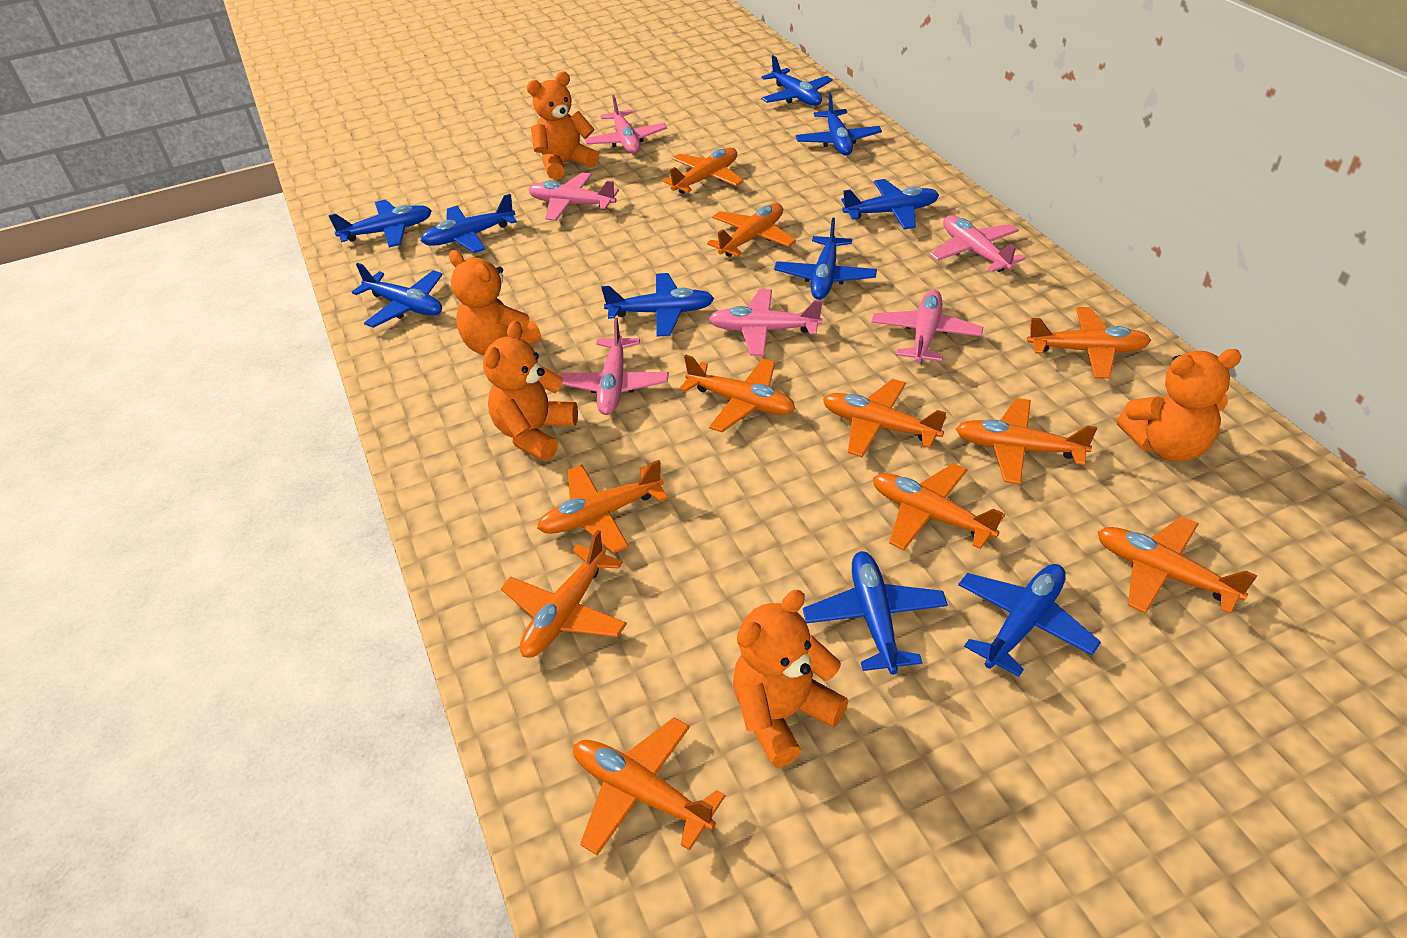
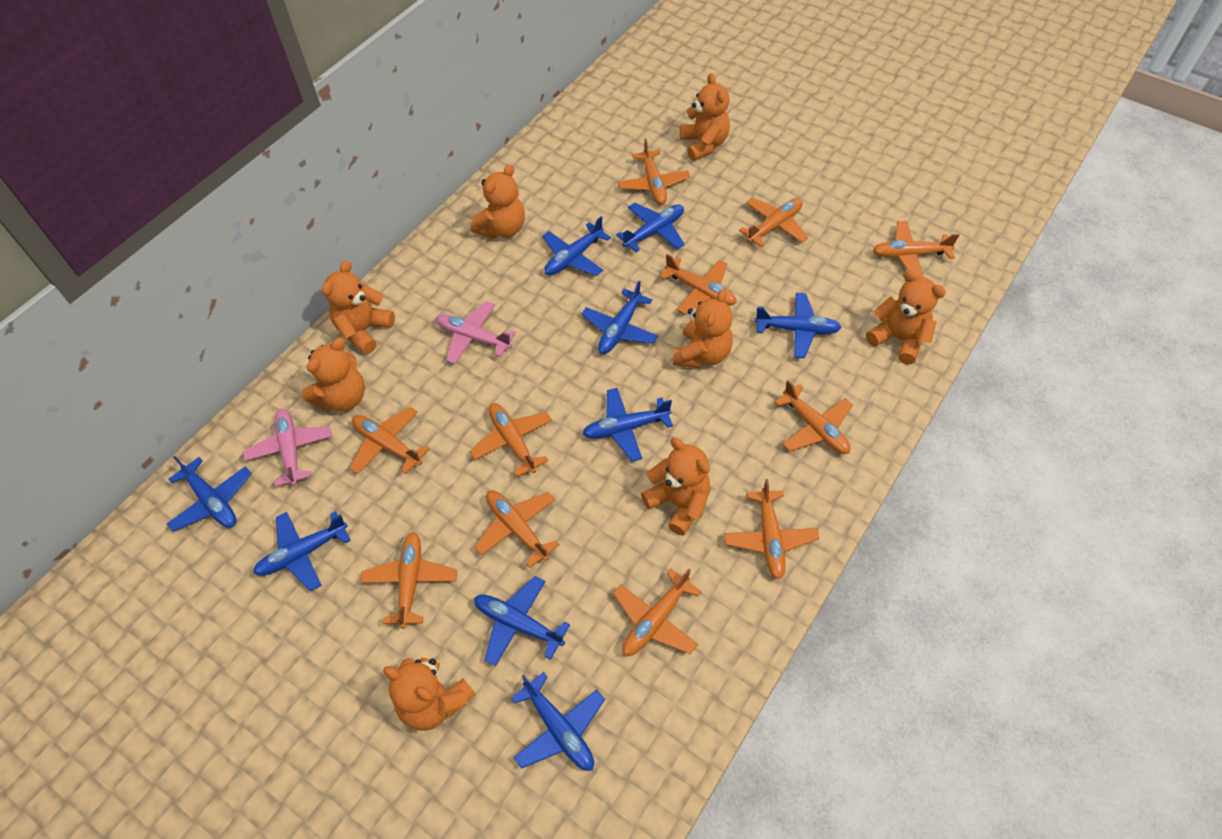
blue plane: 10 -> 9
orange teddy bear: 5 -> 8
pink plane: 6 -> 2

